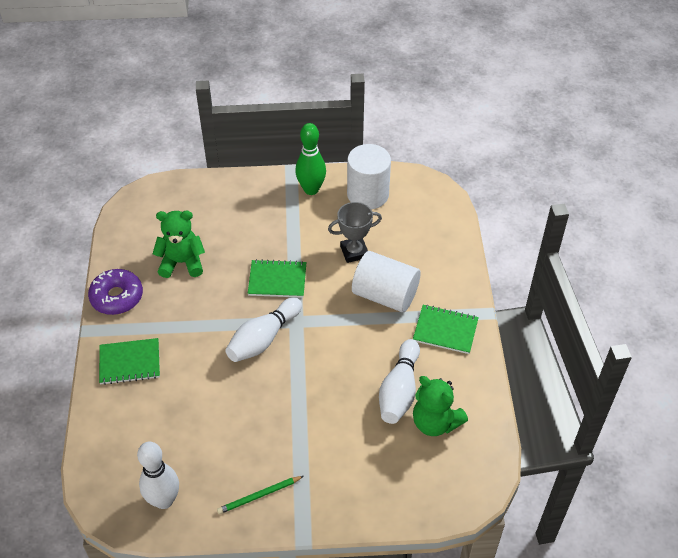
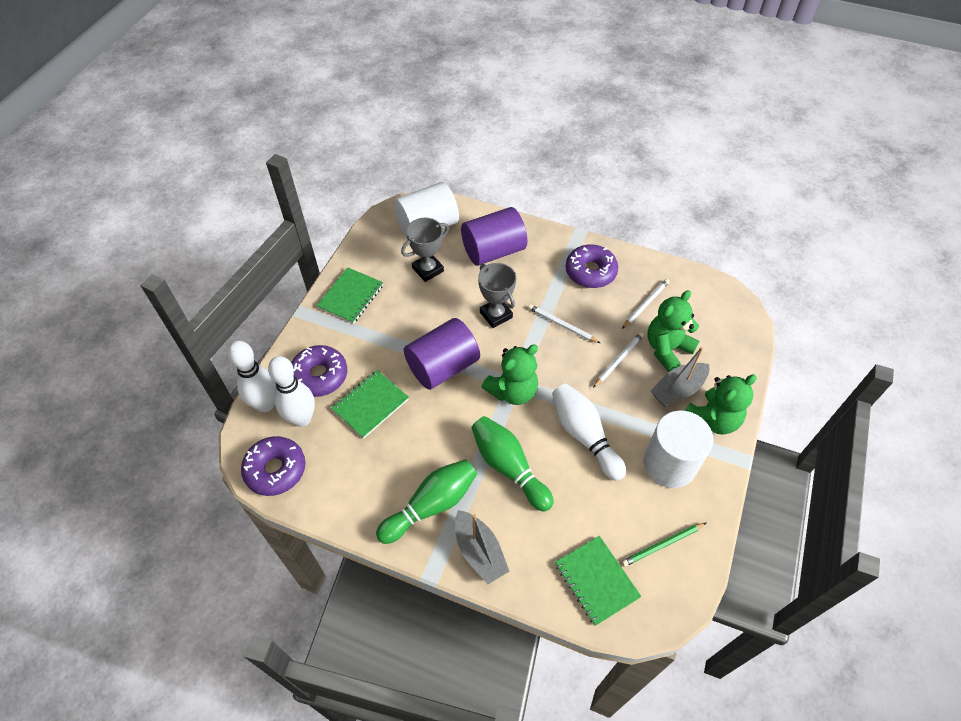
green bowling pin: 1 -> 2
green teddy bear: 2 -> 3
grey boat: 0 -> 2
grey trophy: 1 -> 2
purple cylinder: 0 -> 2
purple donut: 1 -> 3
white pencil: 0 -> 3

